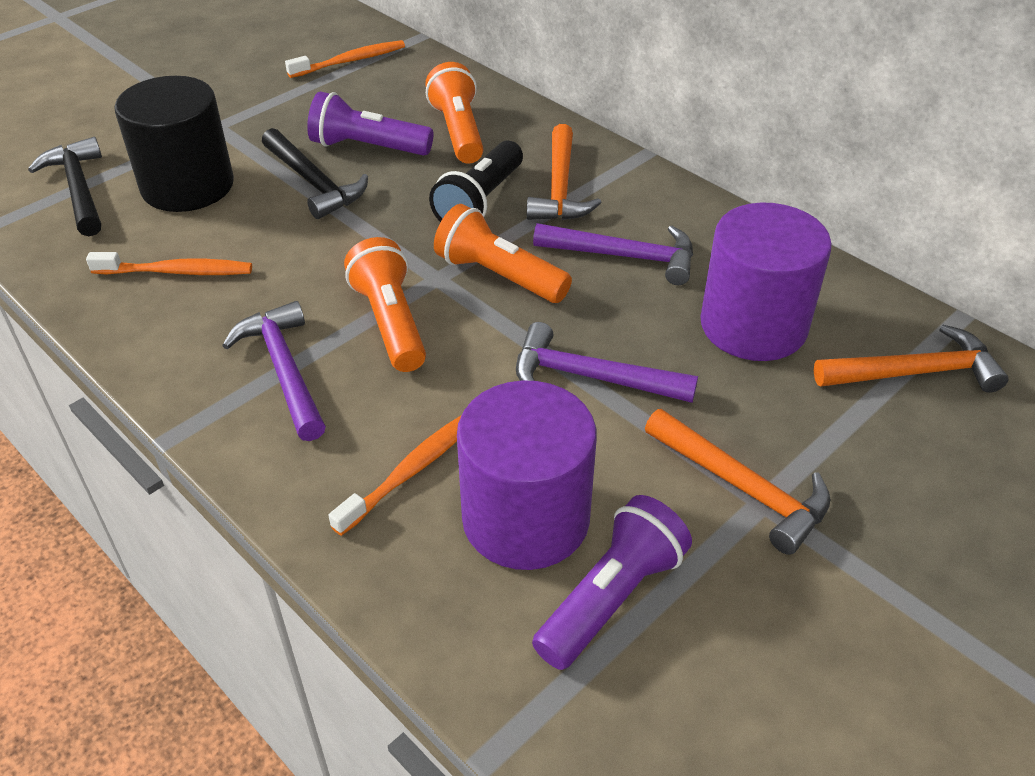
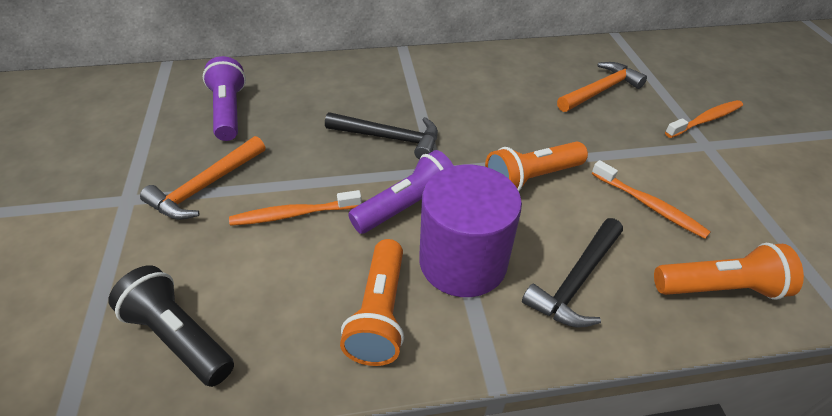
black cylinder: 1 -> 0
orange hammer: 3 -> 2
purple cylinder: 2 -> 1
purple hammer: 3 -> 0

